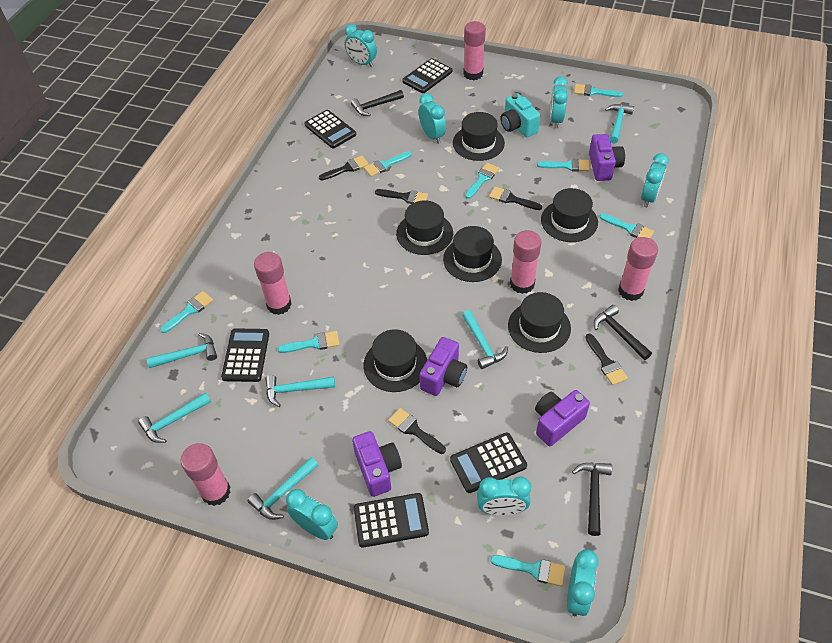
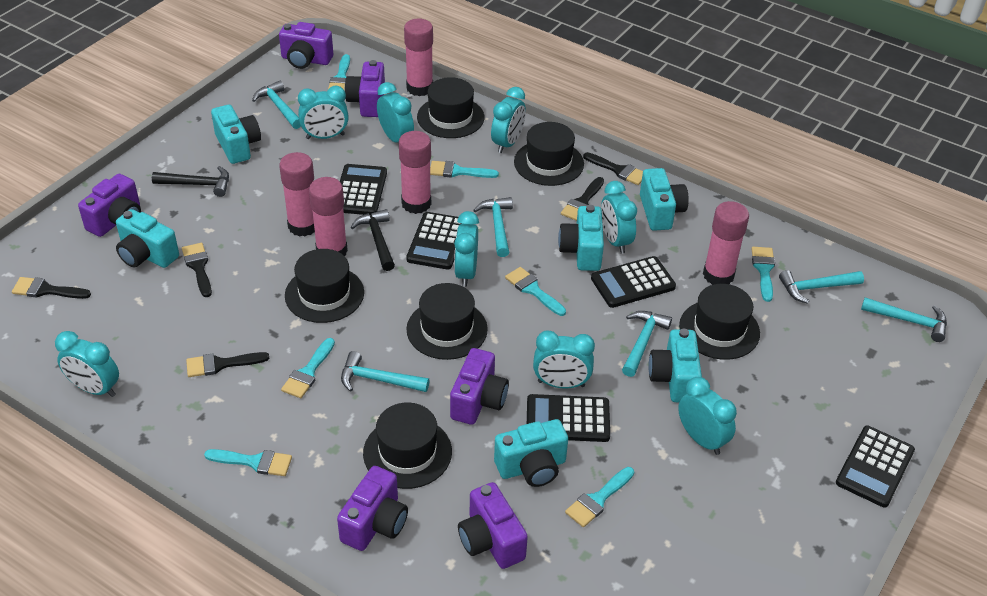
black hammer: 3 -> 2
purple camera: 4 -> 6
turquoise brush: 8 -> 7
turquoise camera: 1 -> 6
turquoise clock: 7 -> 8

